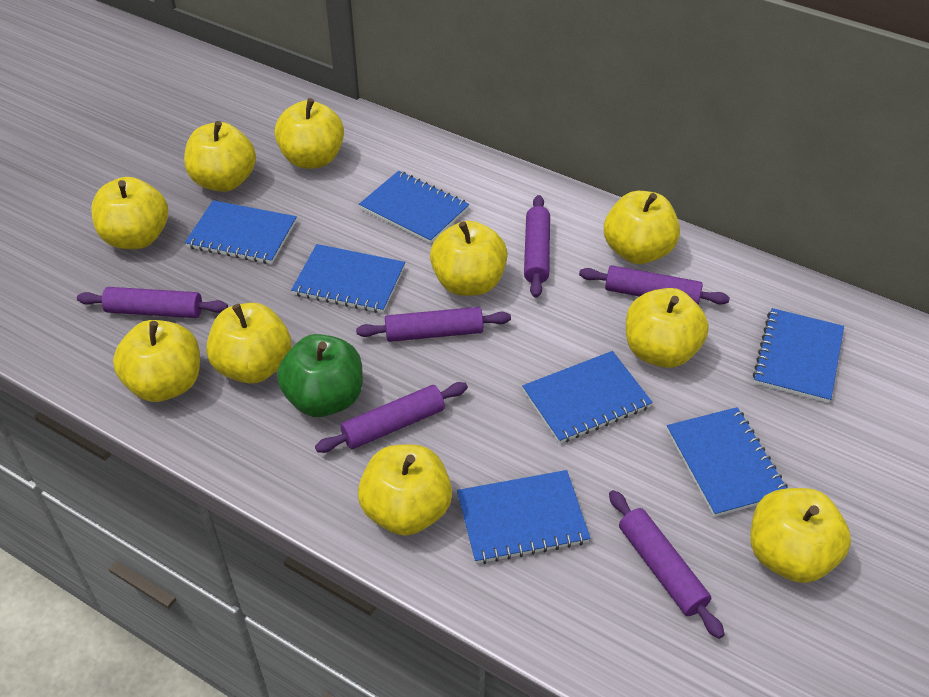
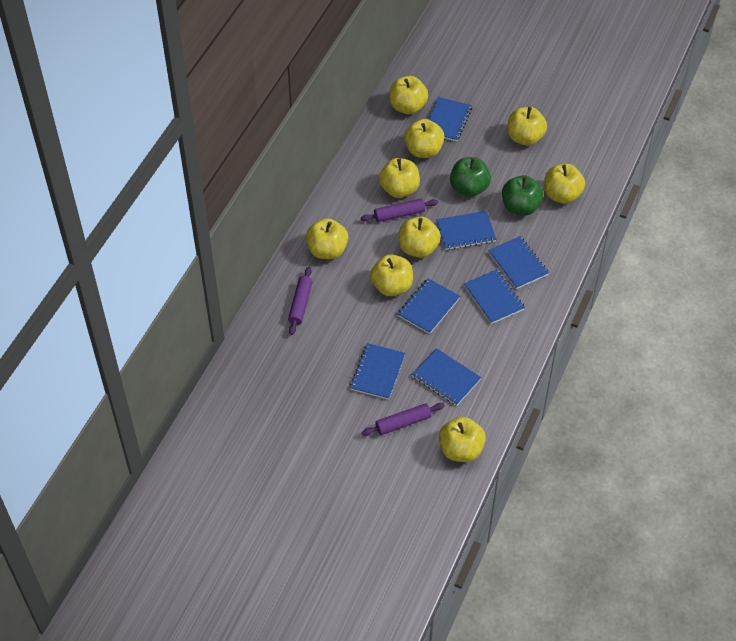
green apple: 1 -> 2
purple rolling pin: 6 -> 3
yellow apple: 10 -> 9

